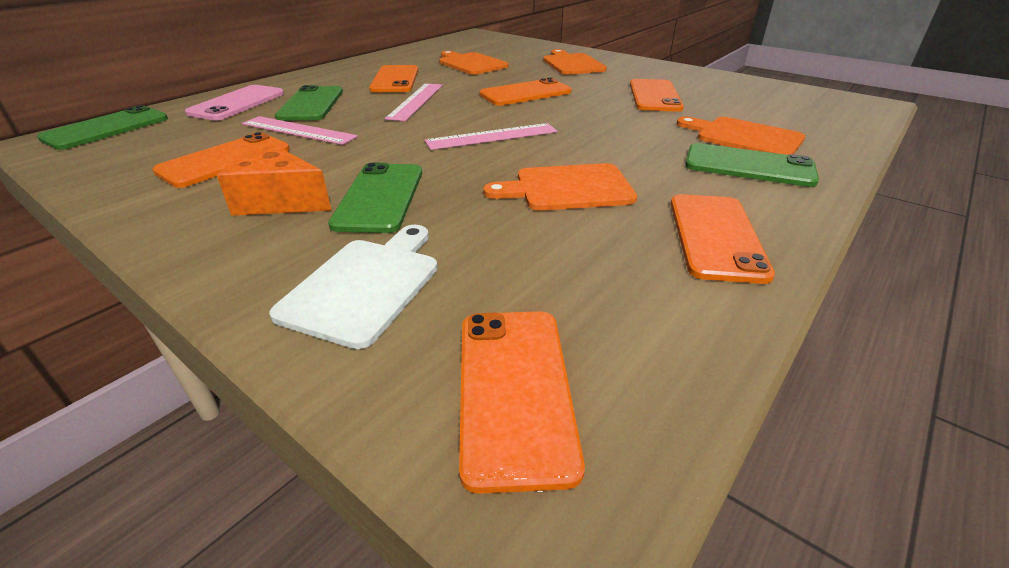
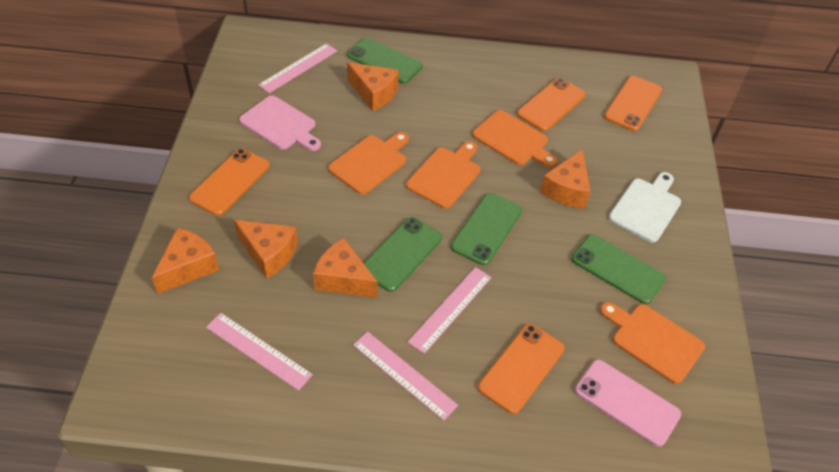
orange cheese: 1 -> 5
orange phone: 6 -> 4
pink cutting board: 0 -> 1
pink ruler: 3 -> 4

